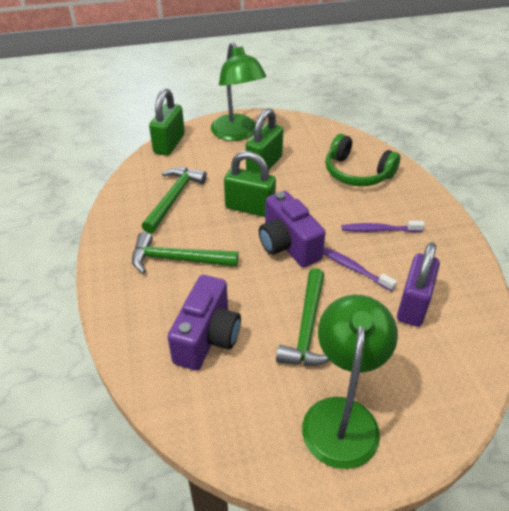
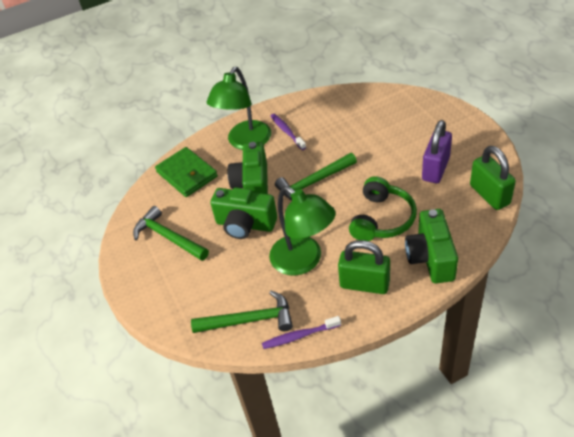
green camera: 0 -> 3
green padlock: 3 -> 2
green wallet: 0 -> 1
purple camera: 2 -> 0

